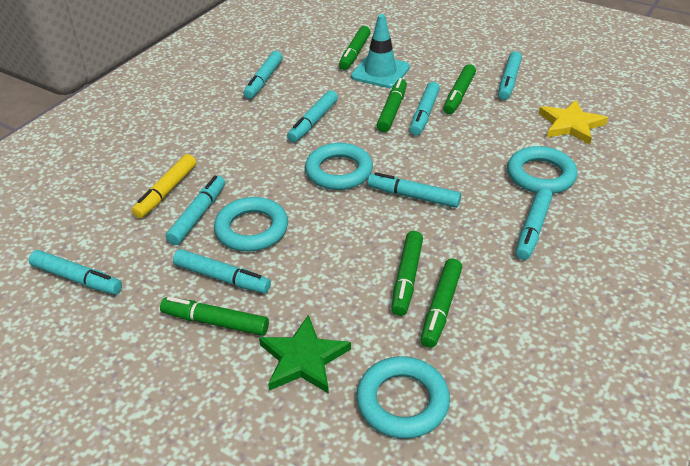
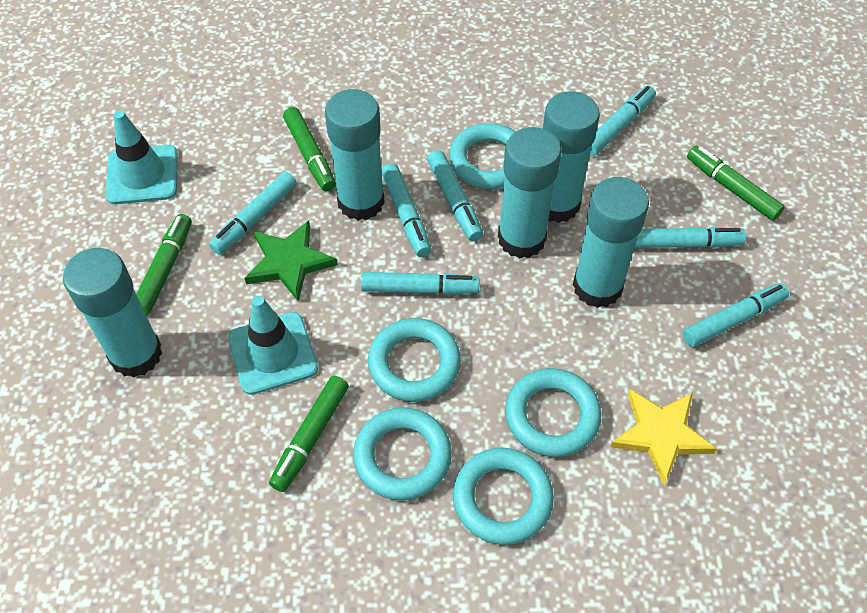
green marker: 6 -> 4
turquoise glue stick: 0 -> 5
turquoise marker: 9 -> 7
turquoise ring: 4 -> 5
turquoise traffic cone: 1 -> 2
yellow marker: 1 -> 0

